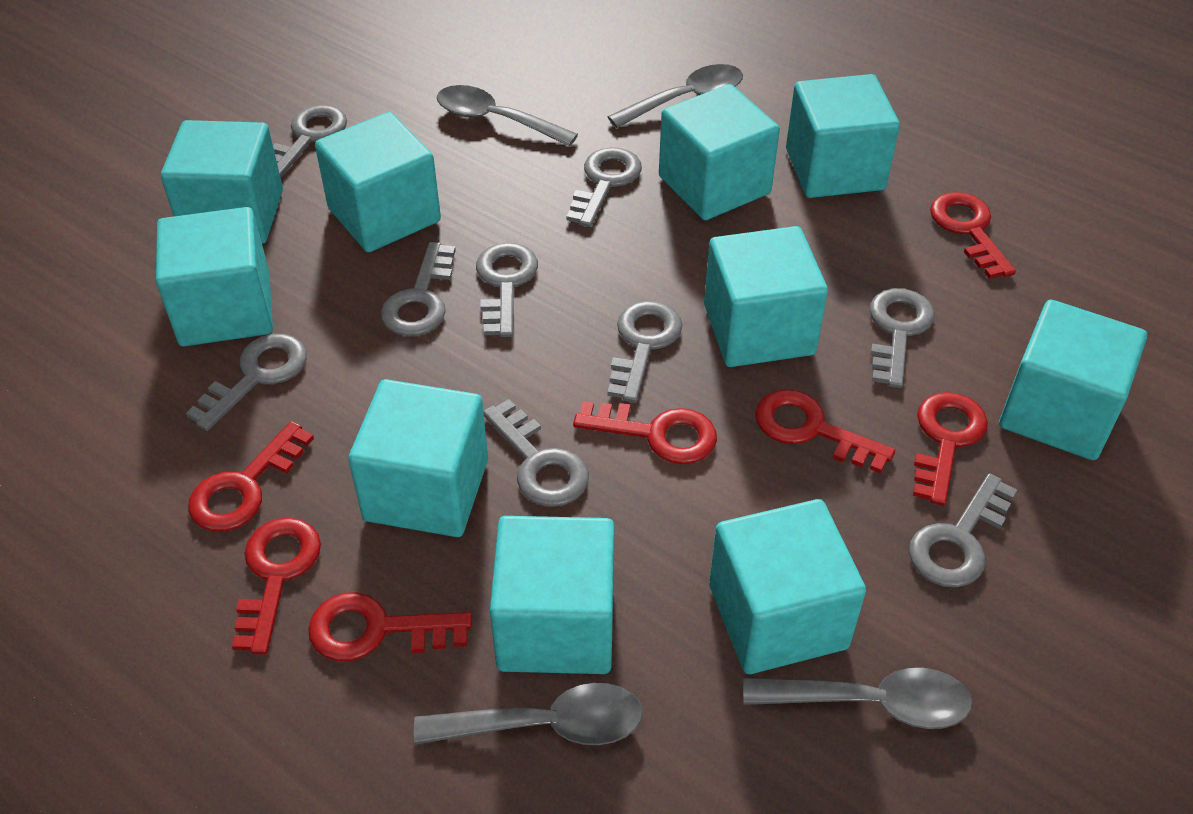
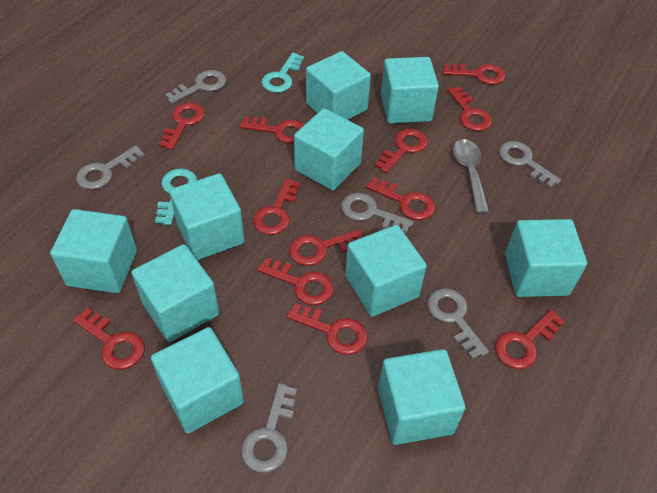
grey key: 9 -> 6
grey spoon: 4 -> 1
red key: 7 -> 12
turquoise key: 0 -> 2

